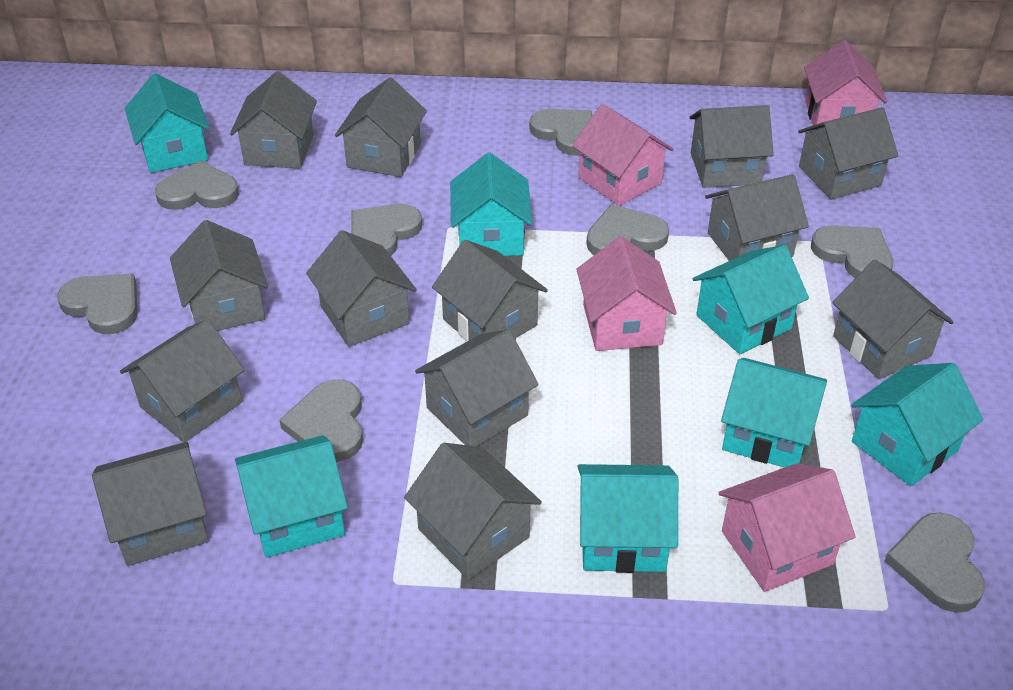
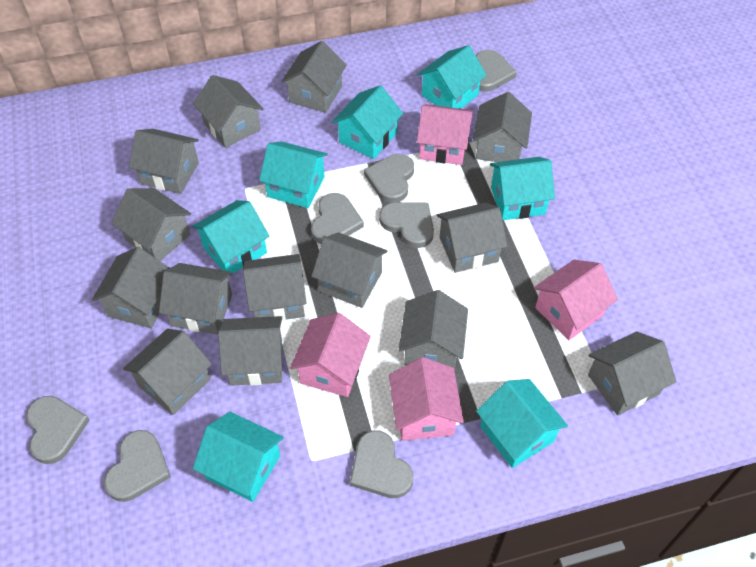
grey heart: 8 -> 7
grey house: 13 -> 14

